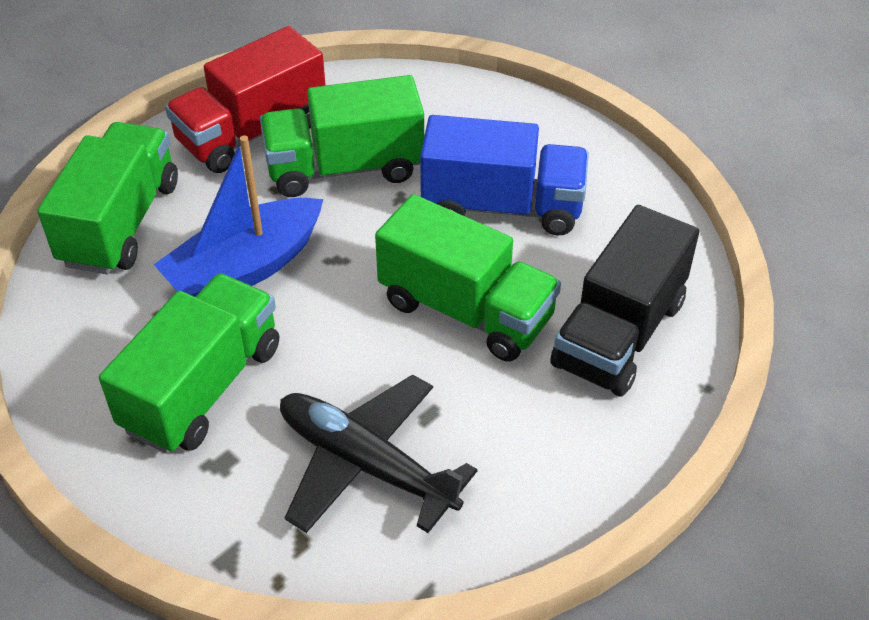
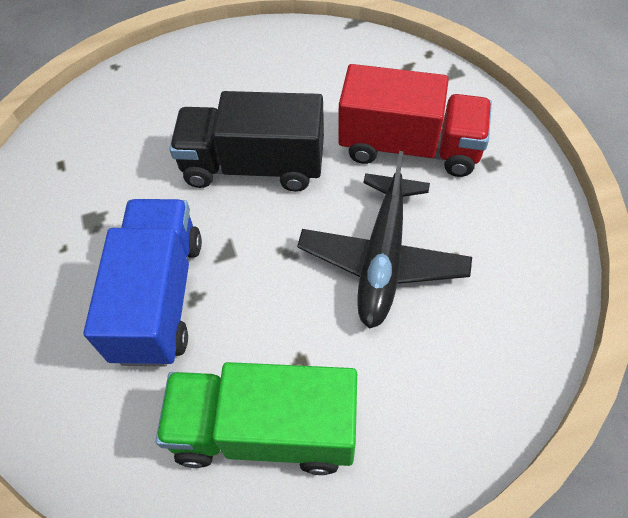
blue boat: 1 -> 0
green truck: 4 -> 1

